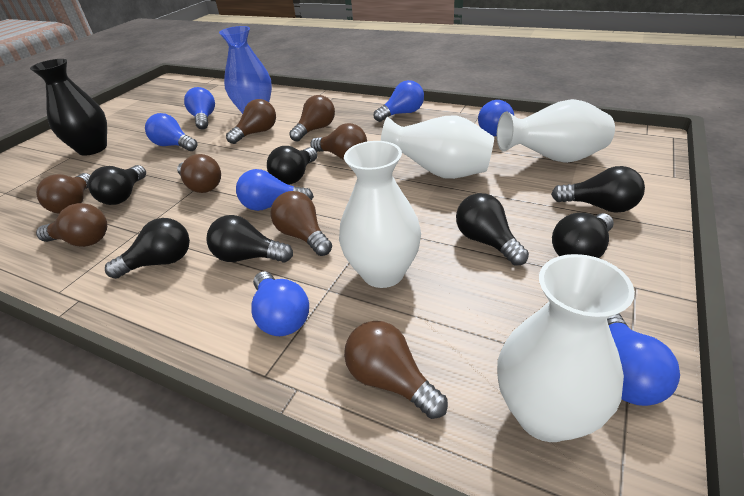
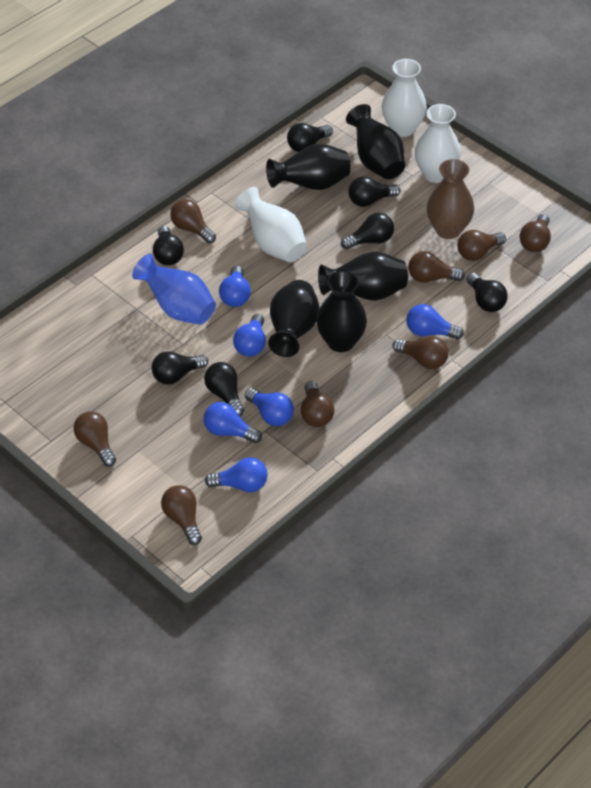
black vase: 1 -> 5
blue light bulb: 7 -> 6
brown vase: 0 -> 1
white vase: 4 -> 3

